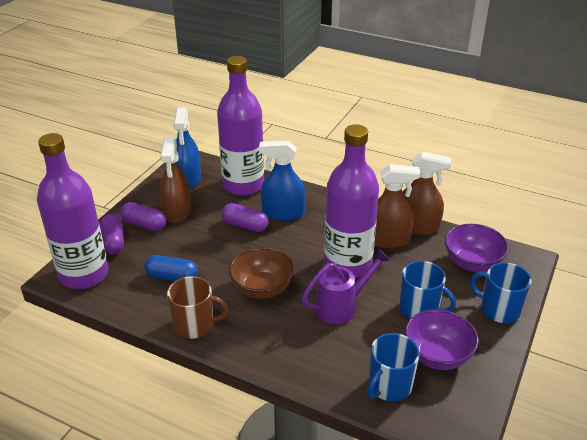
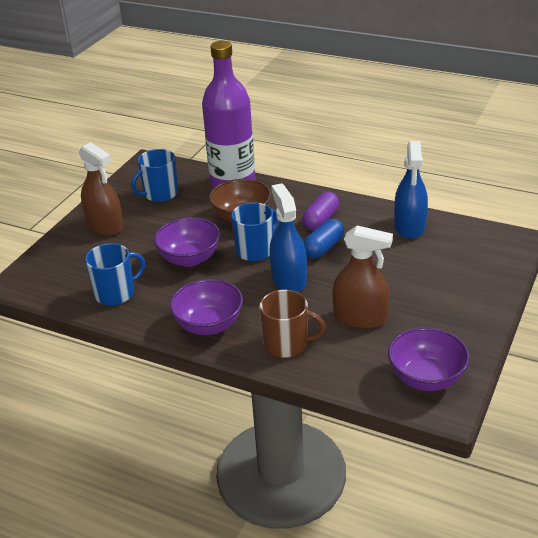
brown spray bottle: 3 -> 2
purple bottle: 3 -> 1
purple bowl: 2 -> 3
purple capsule: 3 -> 1
purple watering can: 1 -> 0

